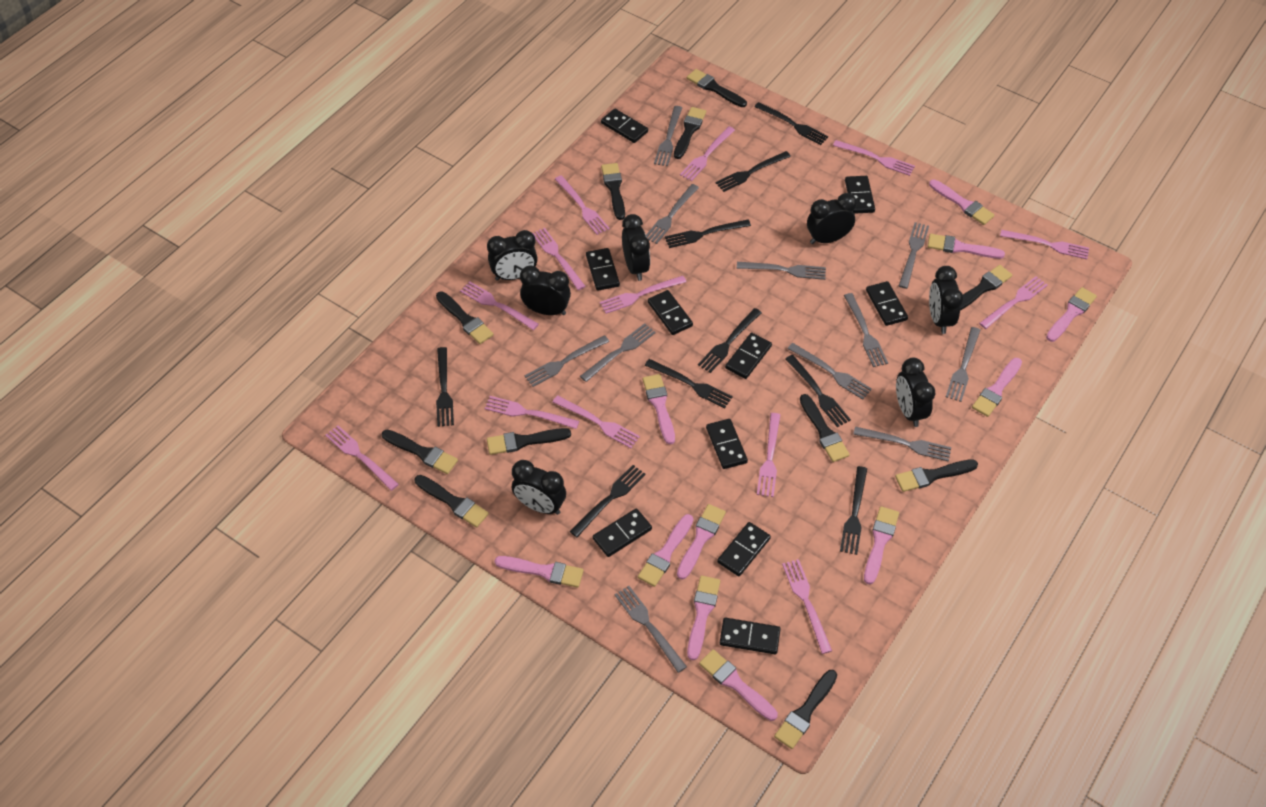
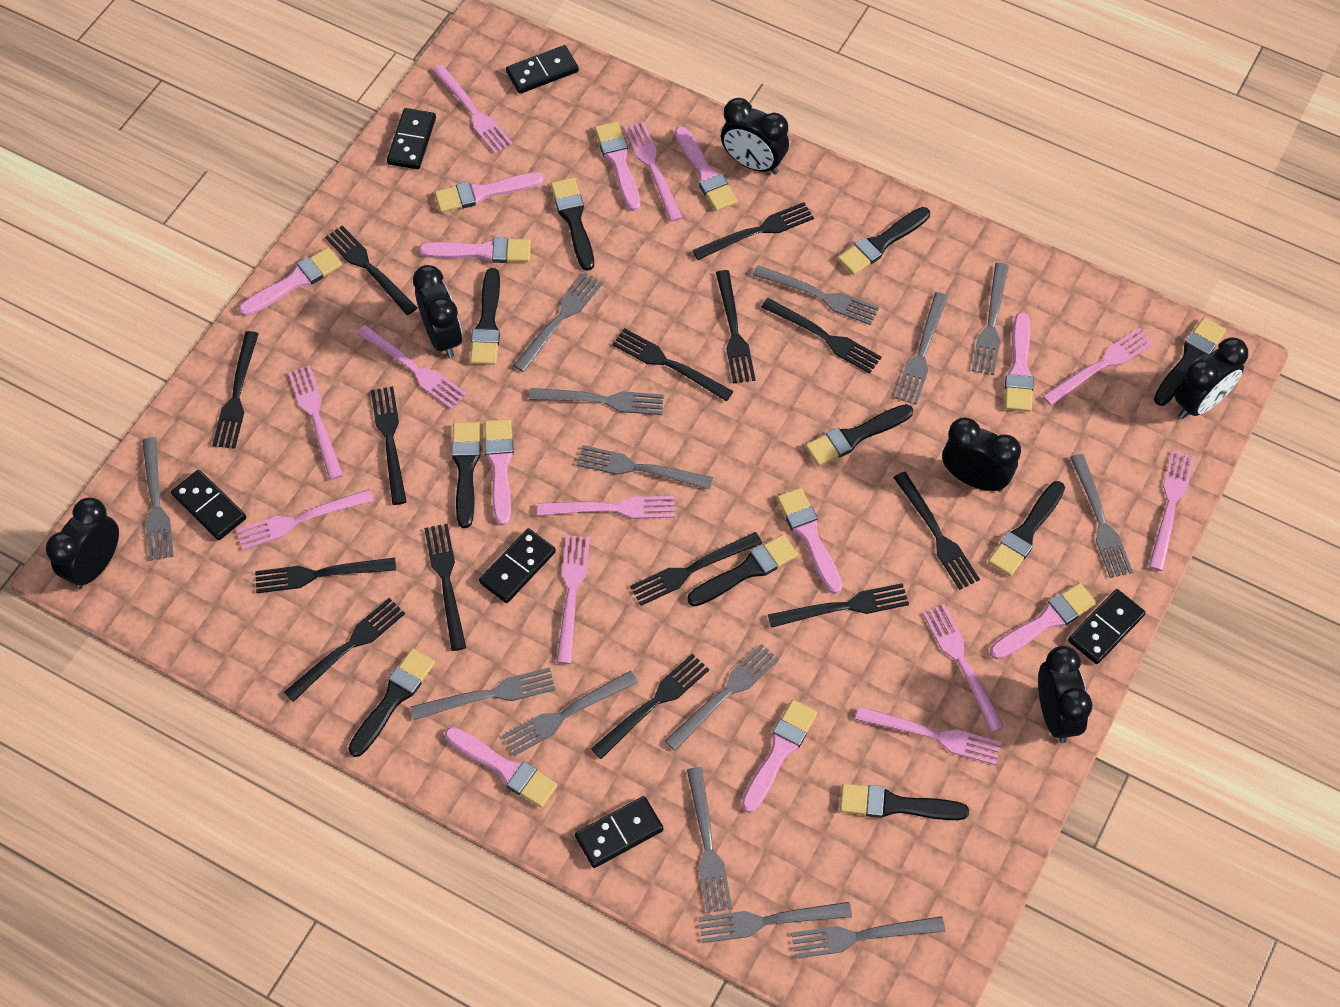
black brush: 11 -> 10
black clock: 7 -> 6
black domino: 10 -> 6
black fork: 9 -> 14
grey fork: 11 -> 14
pink fork: 13 -> 11

